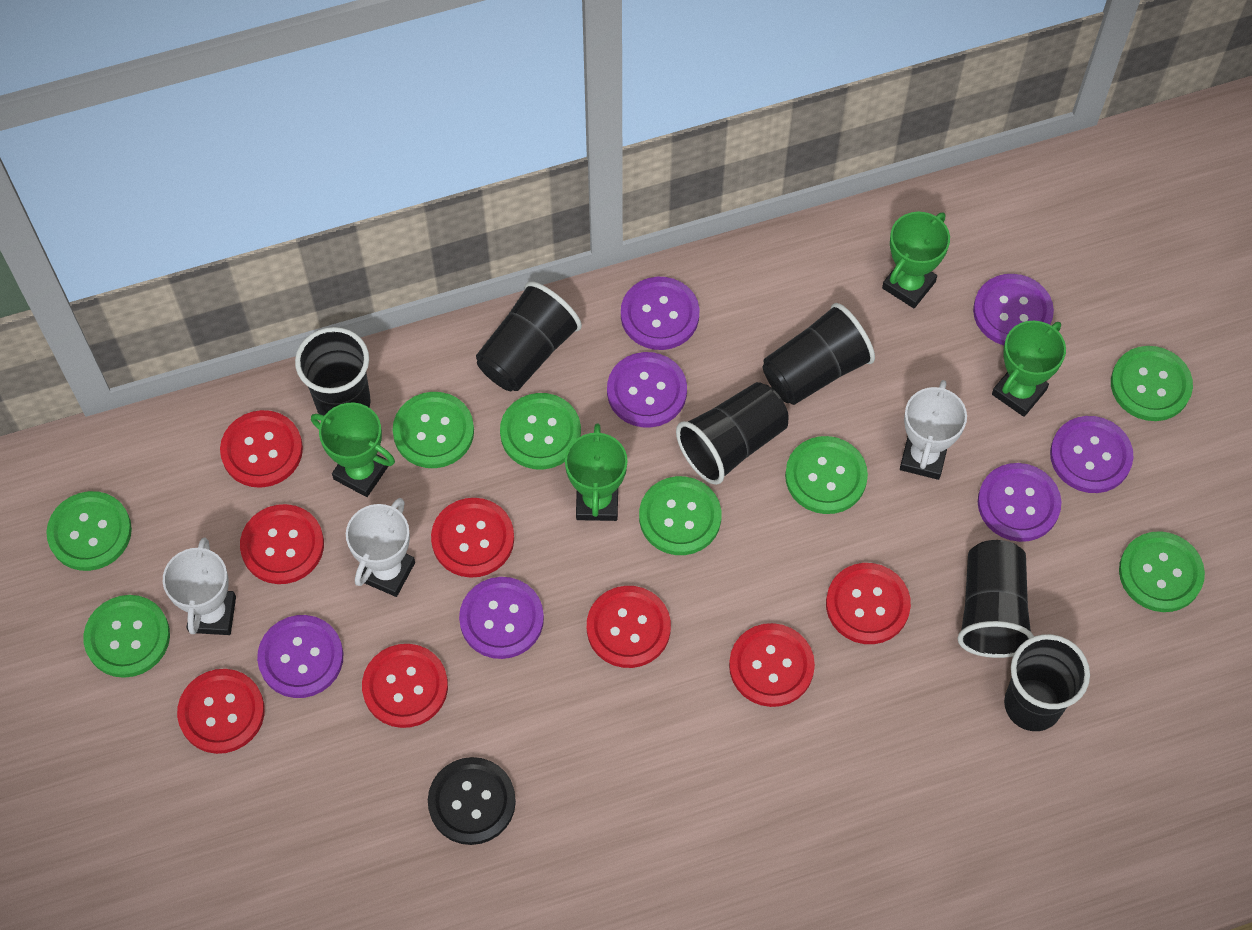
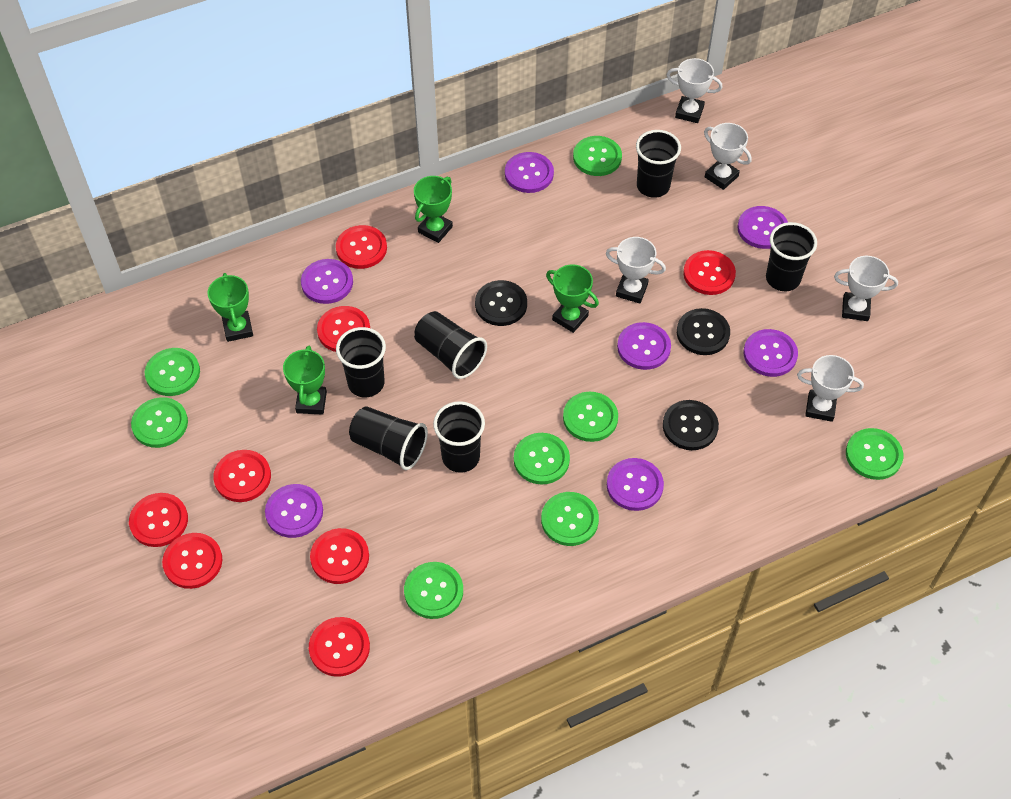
black button: 1 -> 3
white trophy: 3 -> 5

